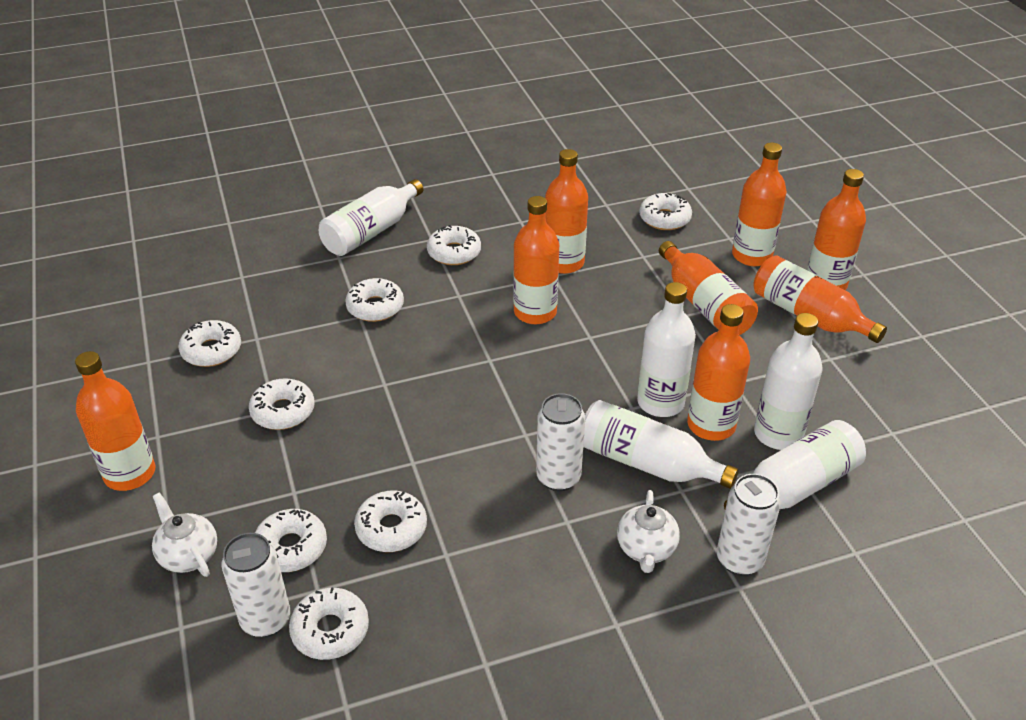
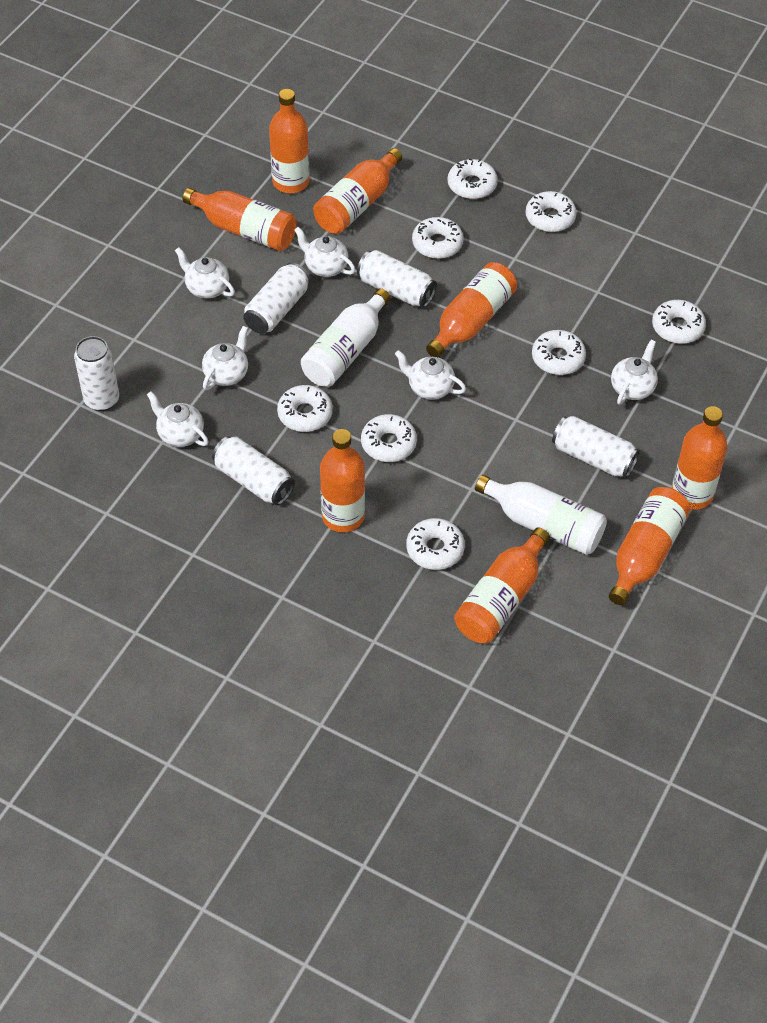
white bottle: 5 -> 2
white can: 3 -> 5
white teapot: 2 -> 6

